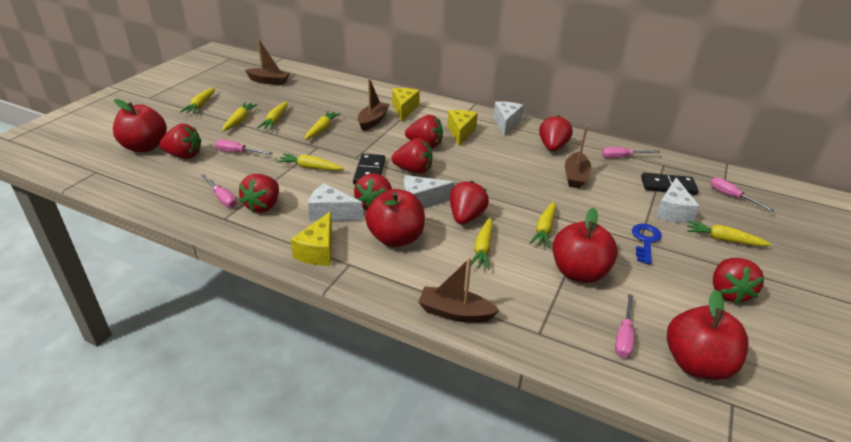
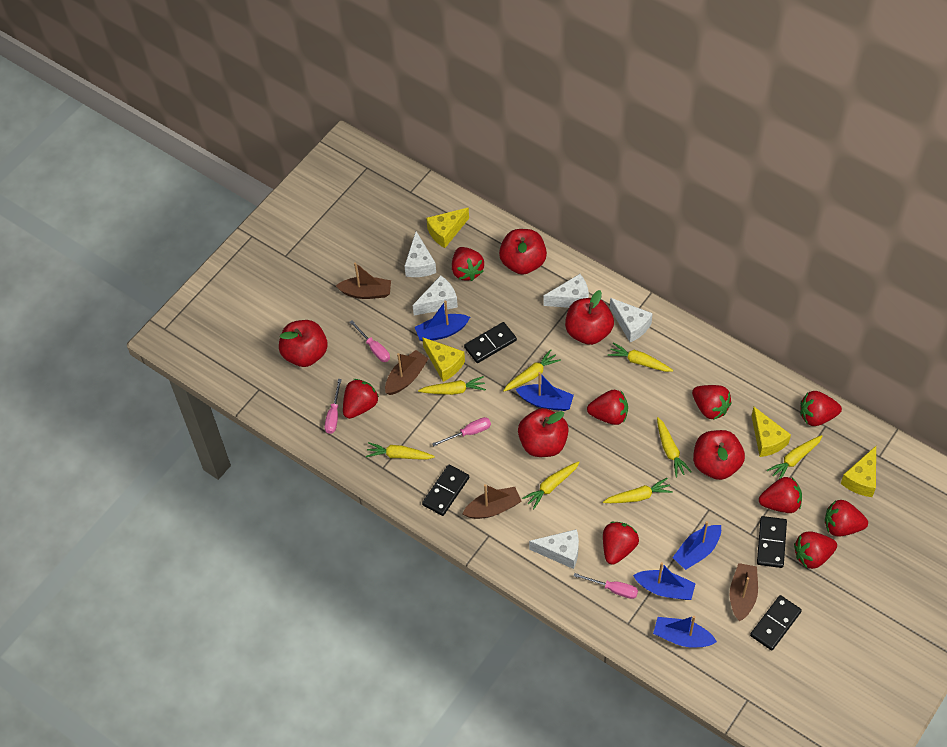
black domino: 2 -> 4
blue boat: 0 -> 5
blue key: 1 -> 0
pink screwdriver: 5 -> 4
red apple: 4 -> 5
red strawberry: 8 -> 9
white cheese: 4 -> 5
yellow cheese: 3 -> 4

